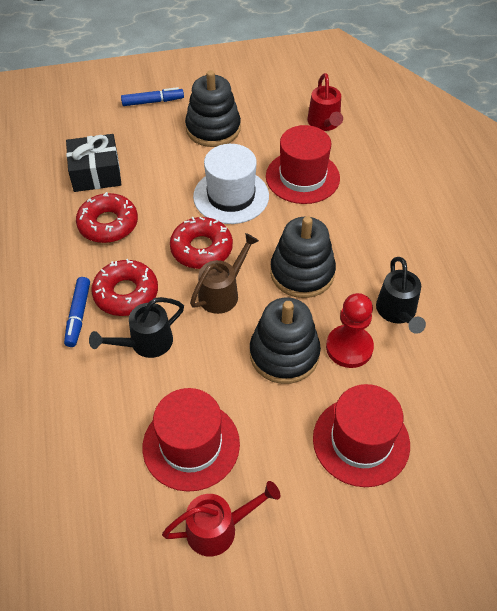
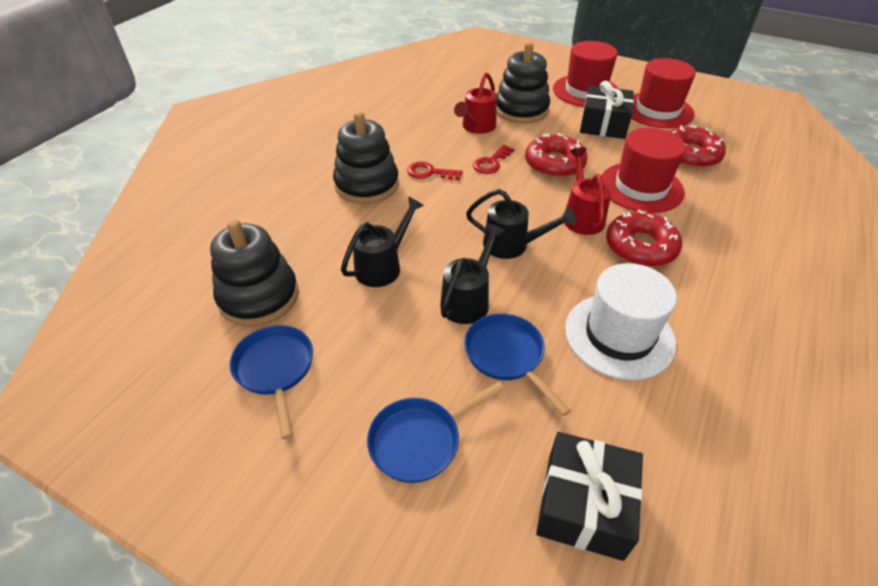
black gift: 1 -> 2
black watering can: 2 -> 3
blue marker: 2 -> 0
blue pan: 0 -> 3
brown watering can: 1 -> 0
red key: 0 -> 2
red pawn: 1 -> 0

